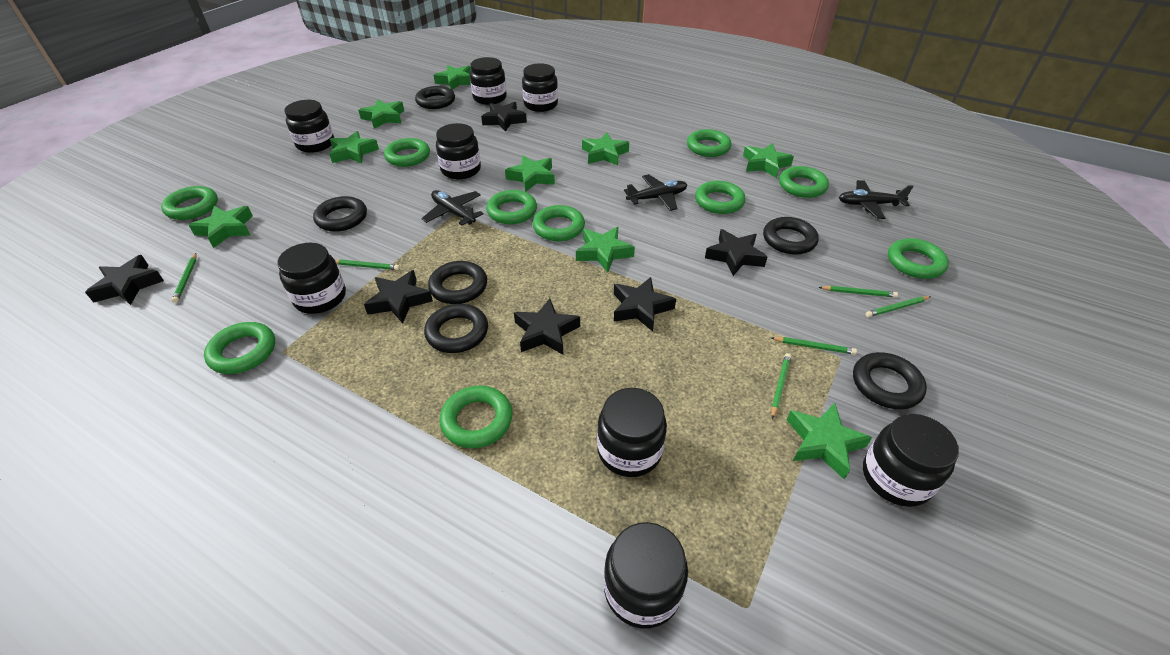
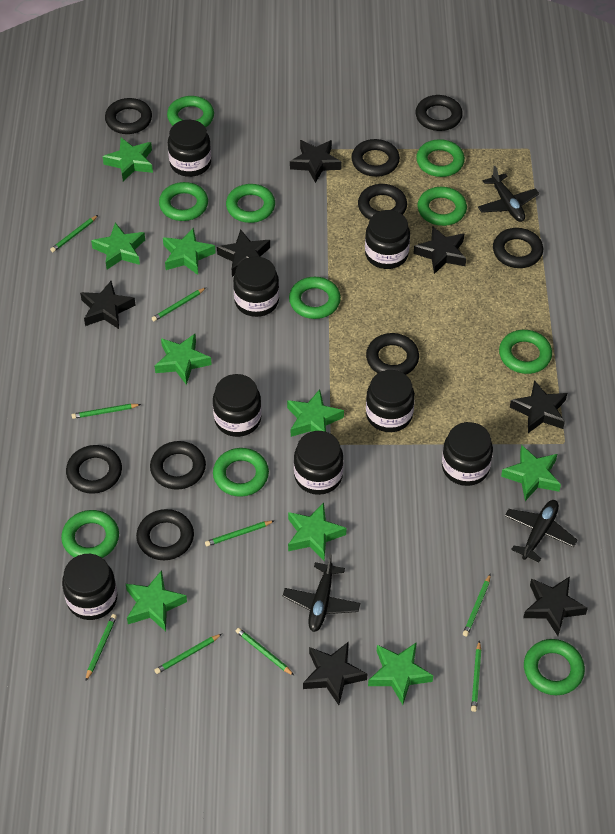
black ring: 6 -> 9
black star: 6 -> 7
green pencil: 6 -> 9

